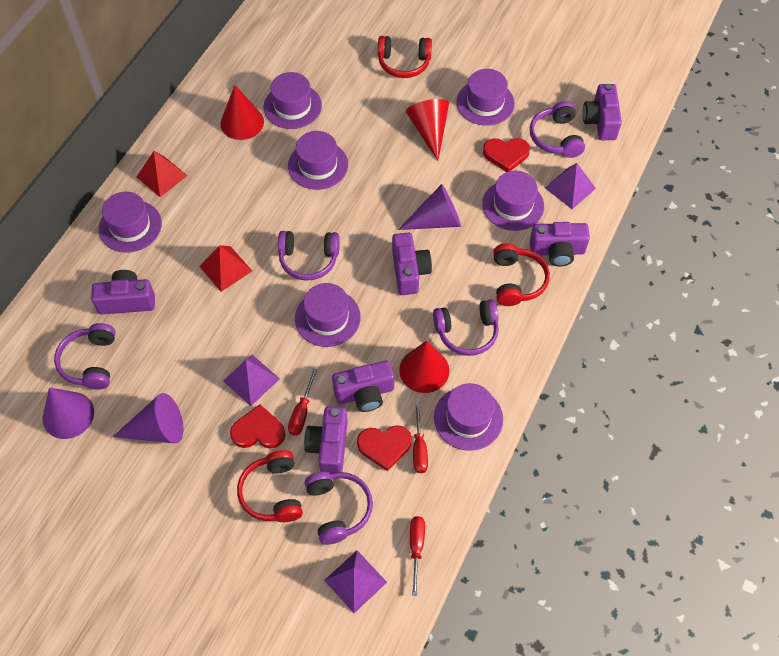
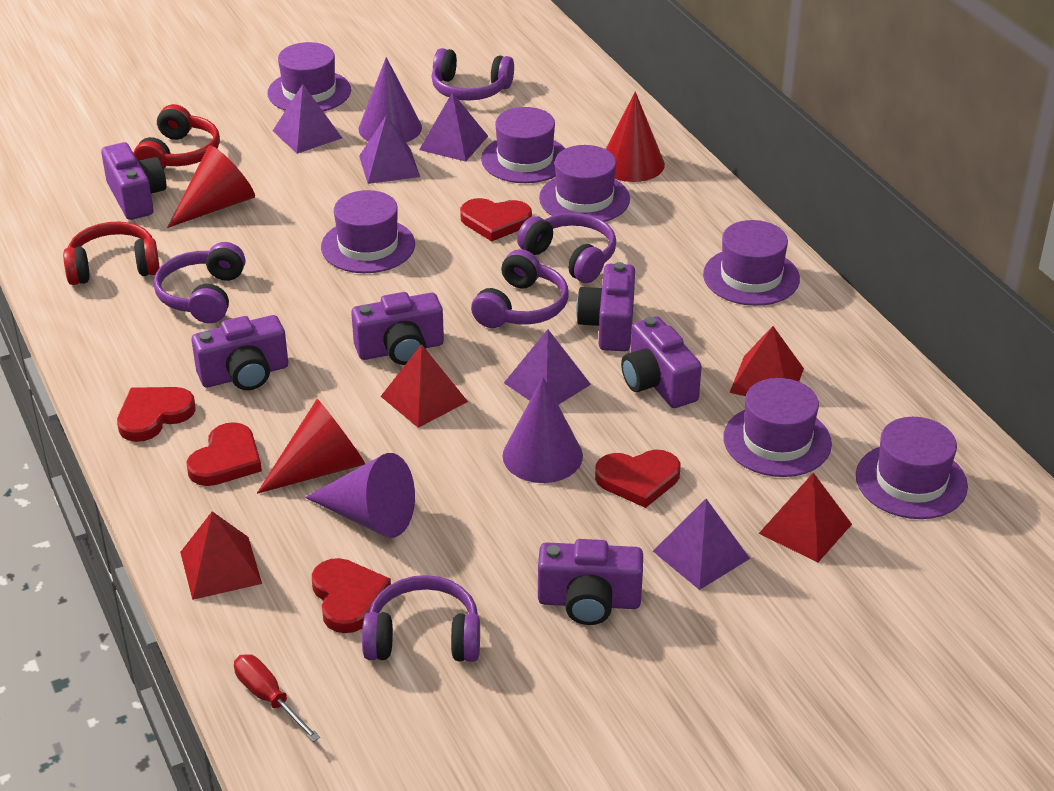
purple pyramid: 3 -> 5
red headphones: 3 -> 2
red heart: 3 -> 5
red pyramid: 2 -> 4
red screwdriver: 3 -> 1

